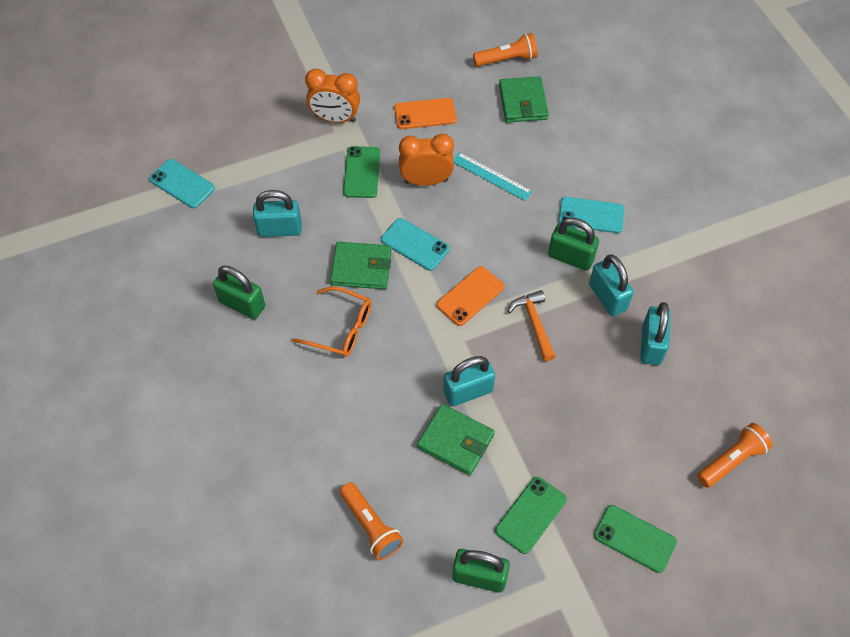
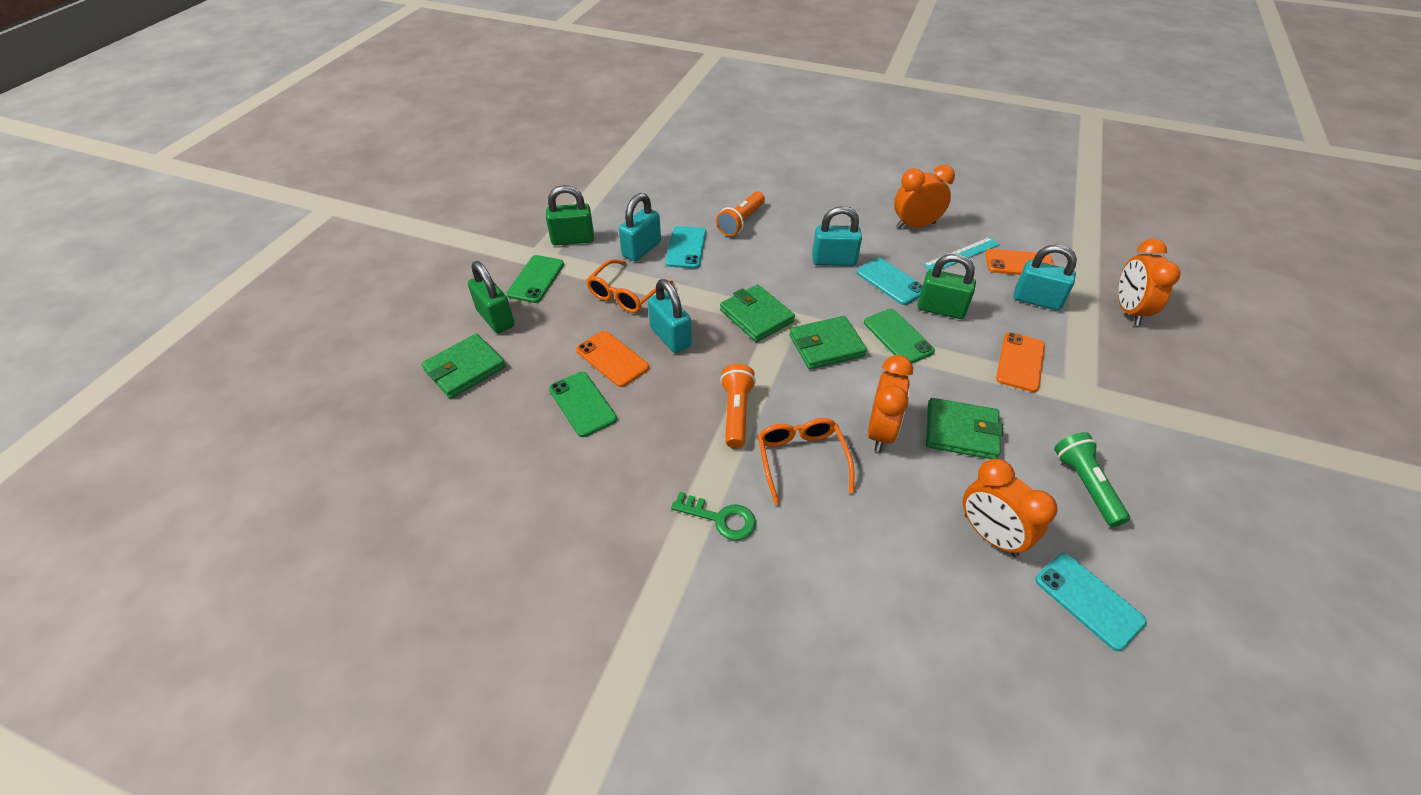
green flashlight: 0 -> 1
green key: 0 -> 1
green wallet: 3 -> 4
orange clock: 2 -> 4
orange flashlight: 3 -> 2
orange glasses: 1 -> 2
orange hammer: 1 -> 0
orange phone: 2 -> 3

